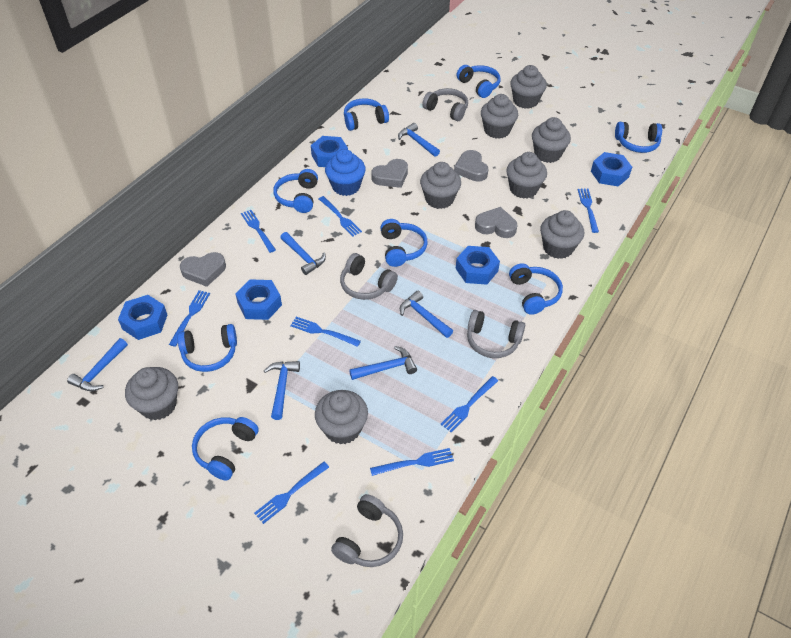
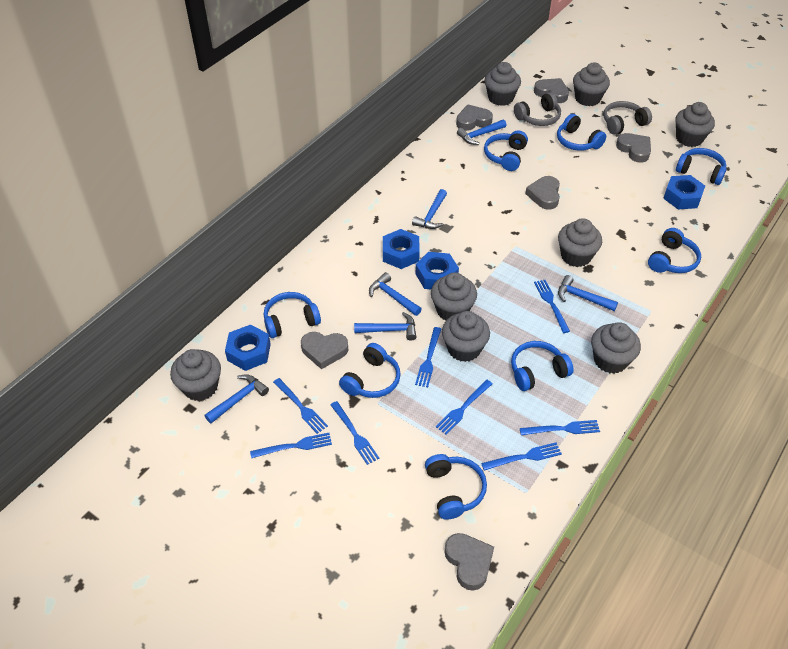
blue cupcake: 1 -> 0
blue nut: 5 -> 4
grey headphones: 4 -> 2
grey heart: 4 -> 6

